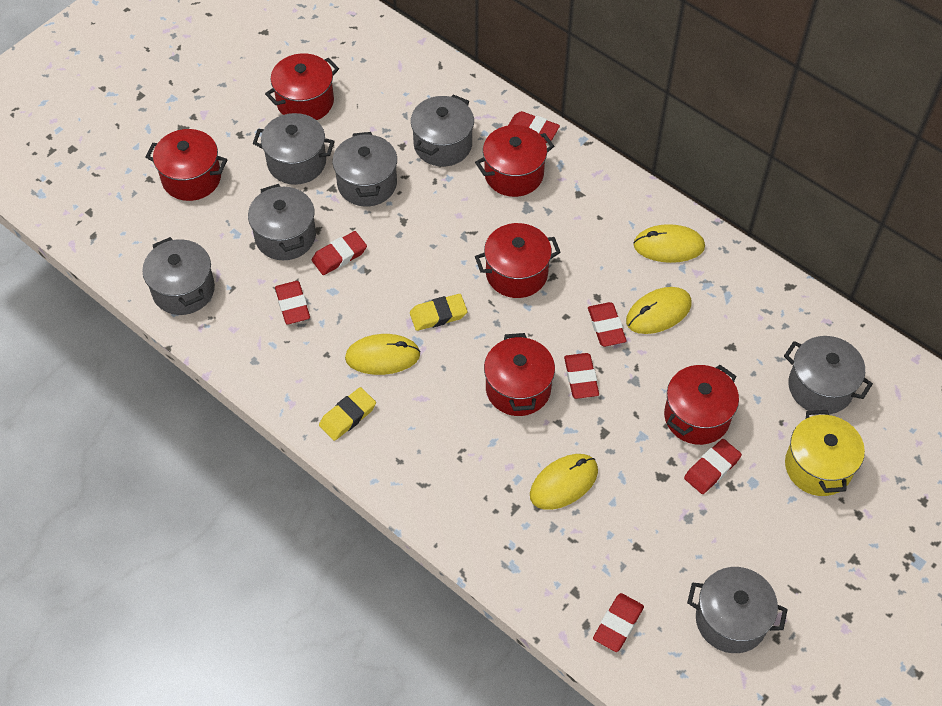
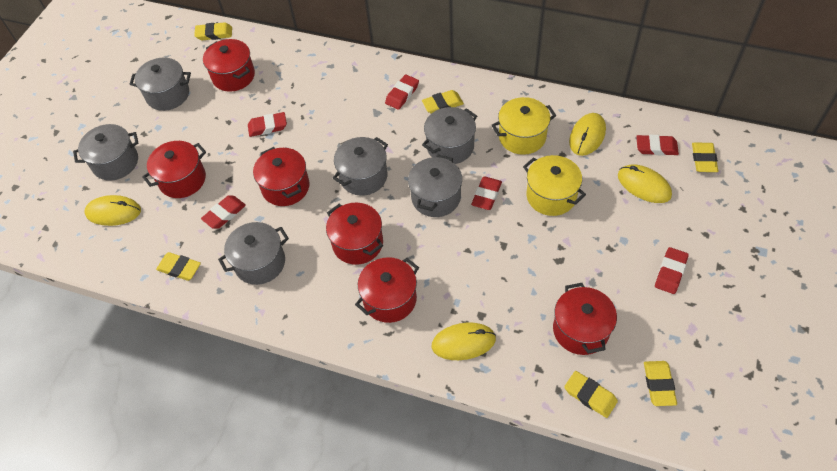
grey pot: 7 -> 6
red eraser: 7 -> 6
yellow eraser: 2 -> 6
yellow pot: 1 -> 2

